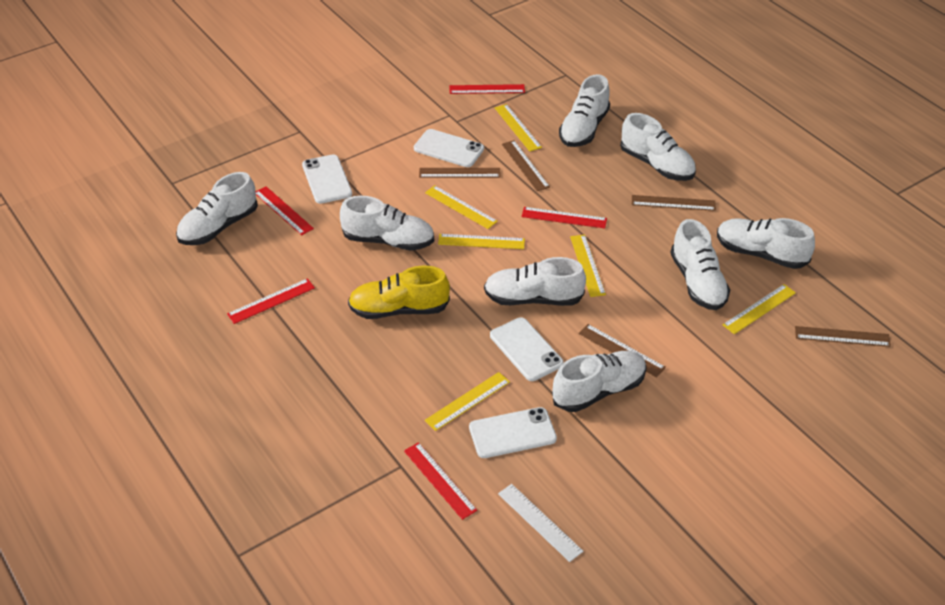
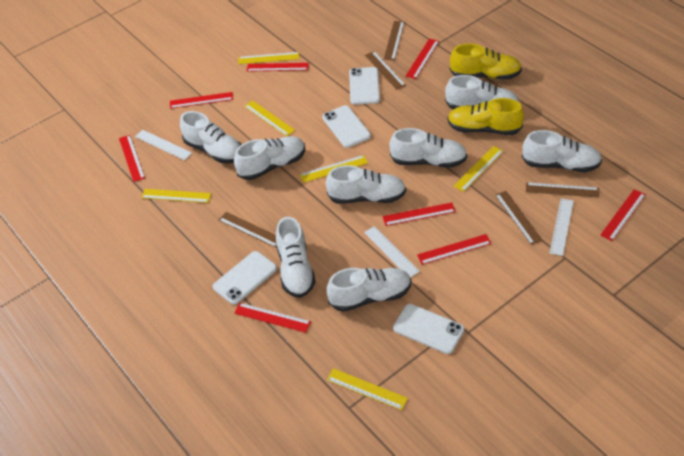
red ruler: 5 -> 8
white ruler: 1 -> 3
yellow shoe: 1 -> 2

